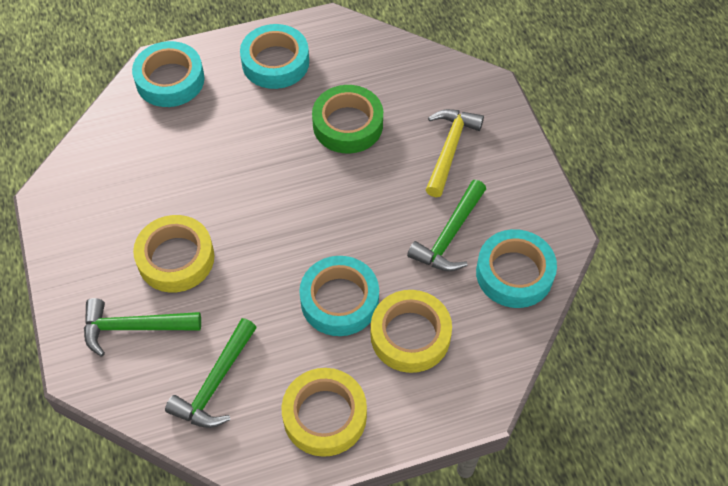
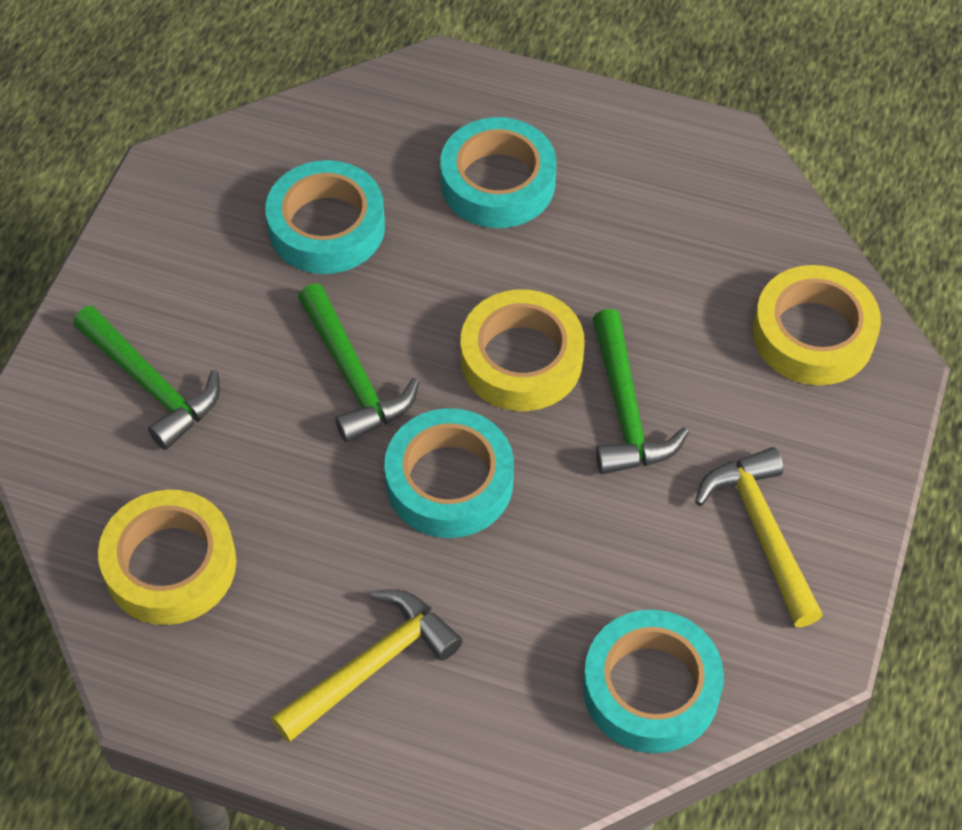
green tape: 1 -> 0
yellow hammer: 1 -> 2

